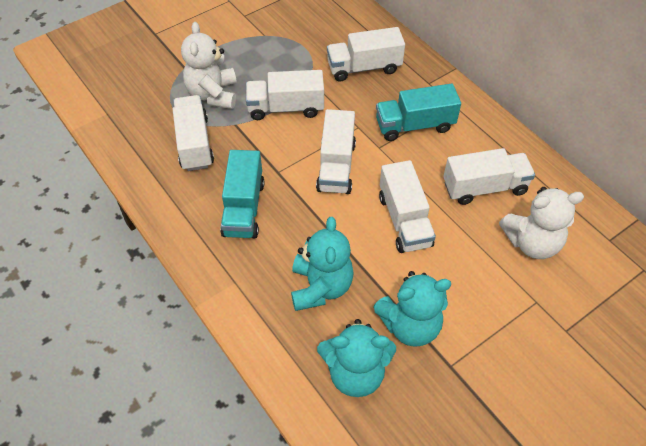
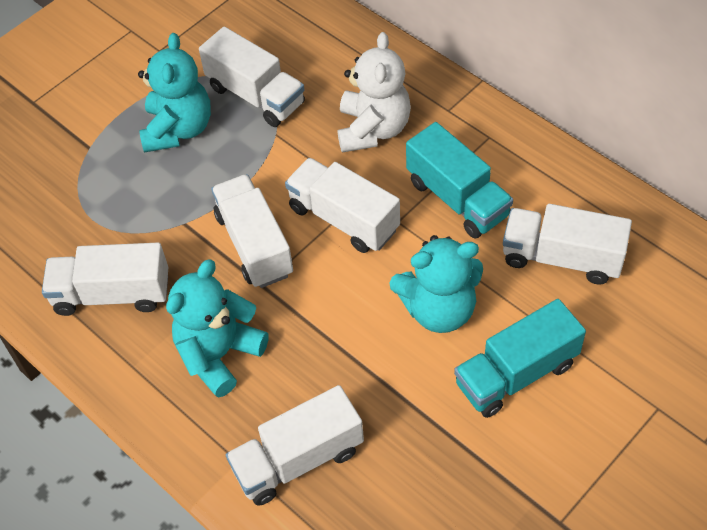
white teddy bear: 2 -> 1

